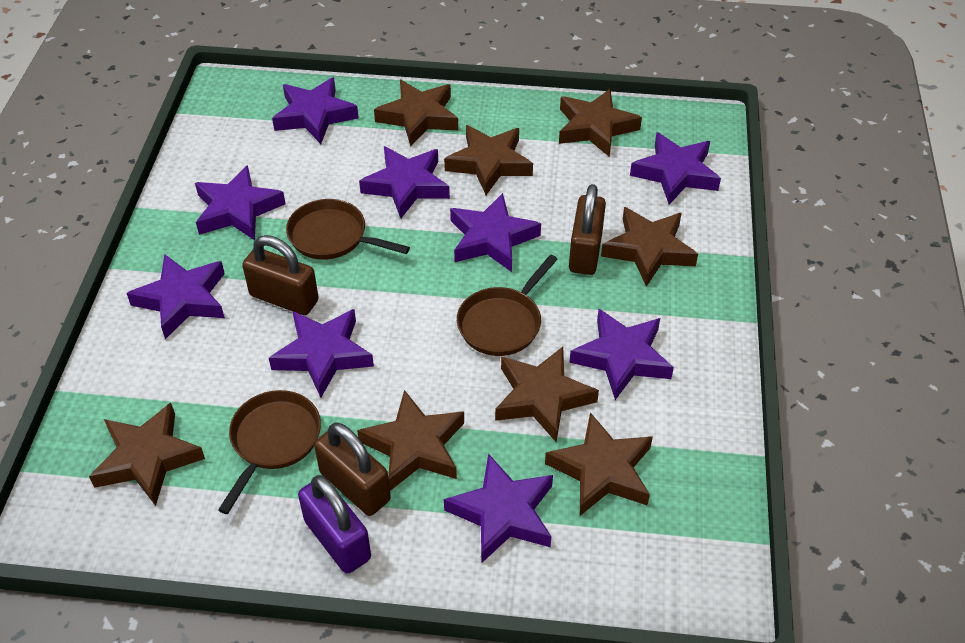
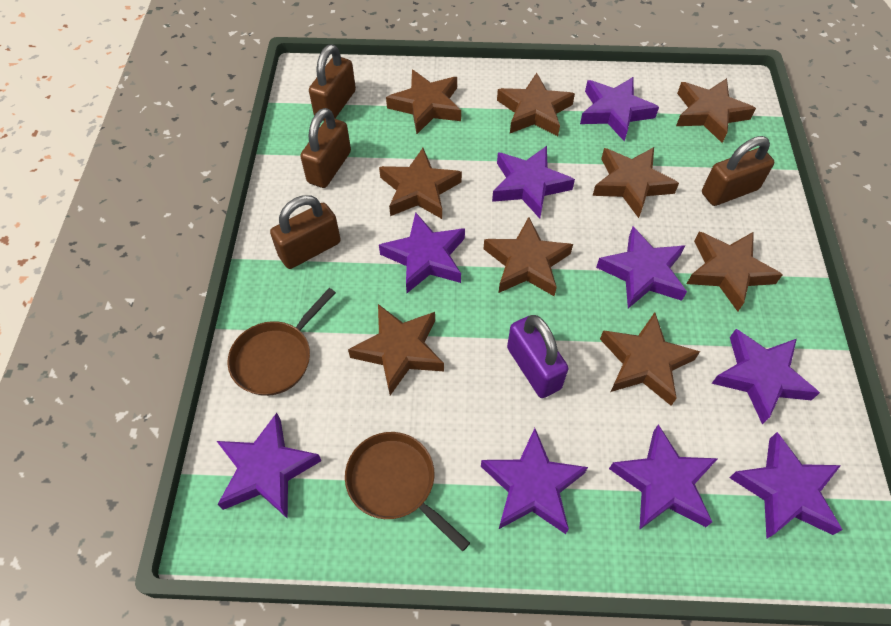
brown padlock: 3 -> 4
brown pan: 3 -> 2
brown star: 8 -> 9

